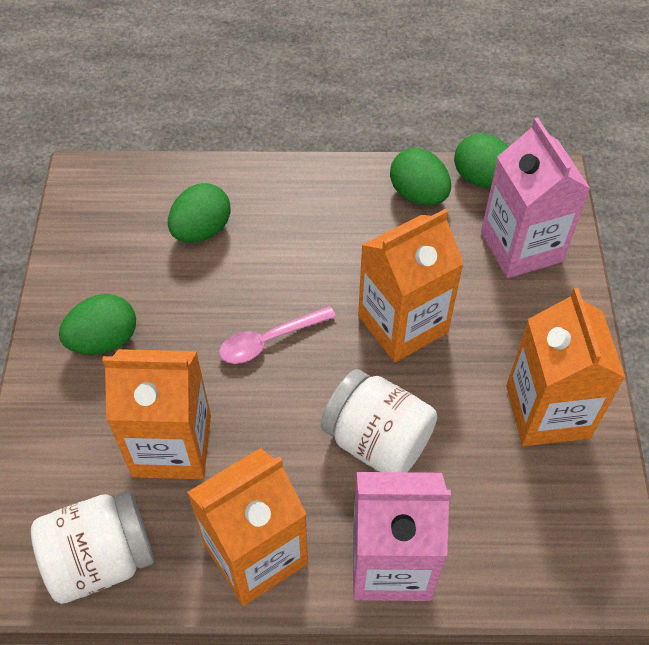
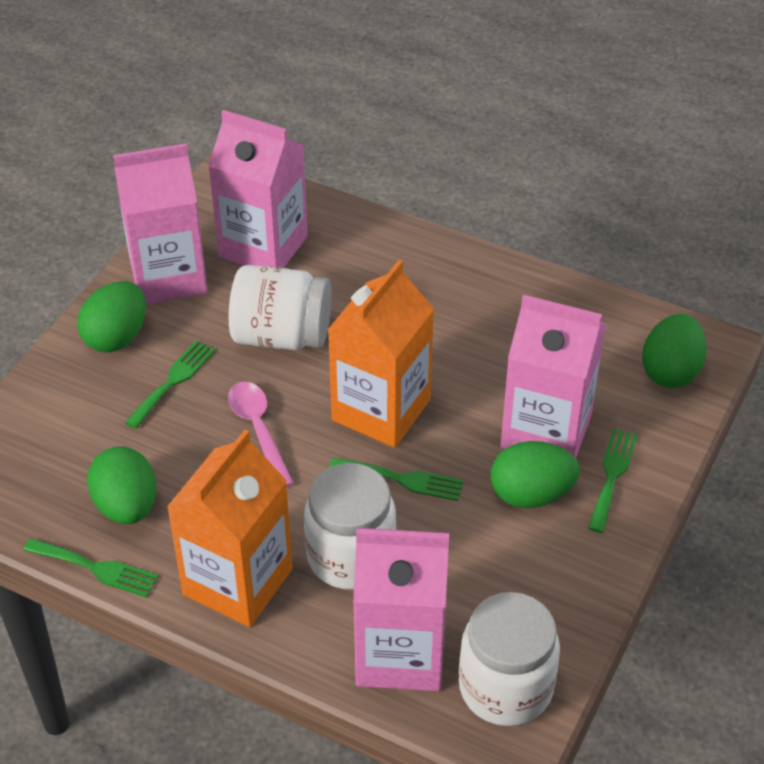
green fork: 0 -> 4
orange carton: 4 -> 2
pink carton: 2 -> 4
white jar: 2 -> 3

